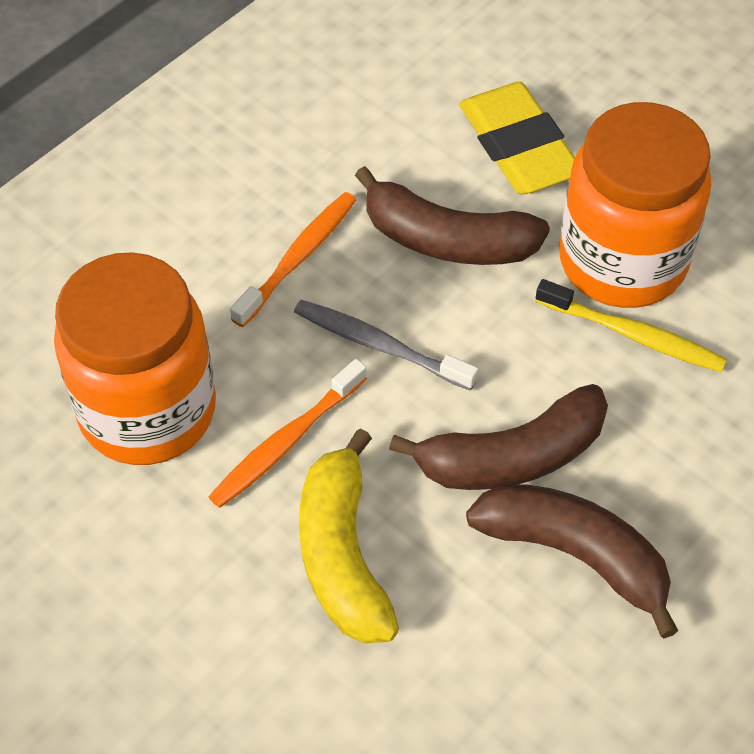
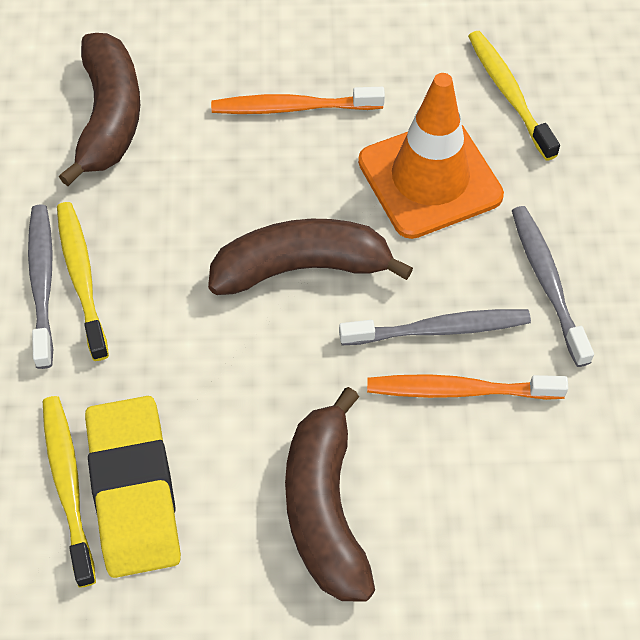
grey toothbrush: 1 -> 3
orange jar: 2 -> 0
orange traffic cone: 0 -> 1
yellow banana: 1 -> 0
yellow toothbrush: 1 -> 3

